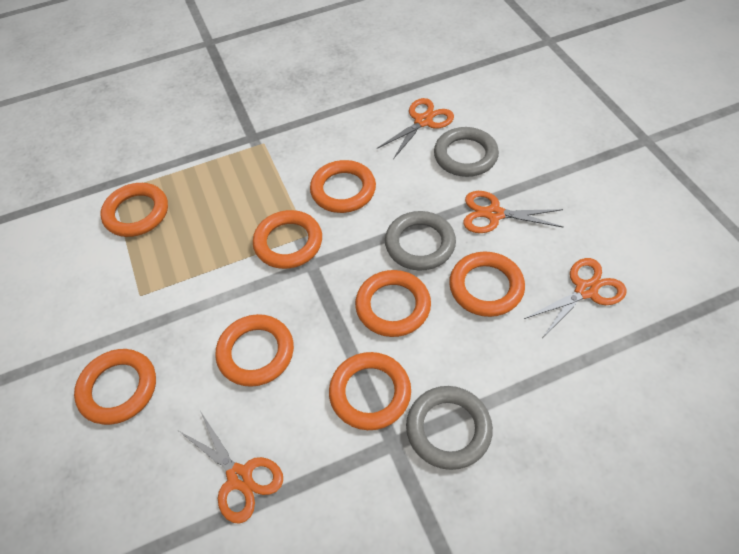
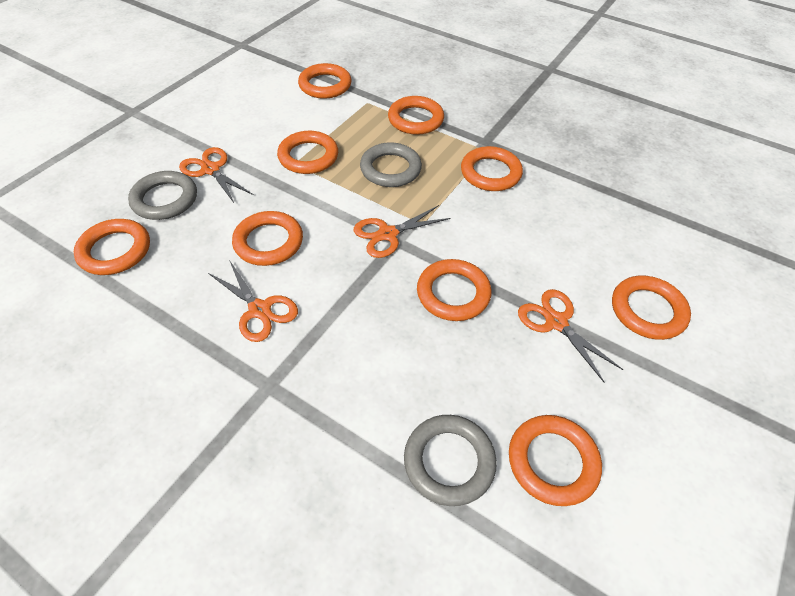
orange ring: 8 -> 9

